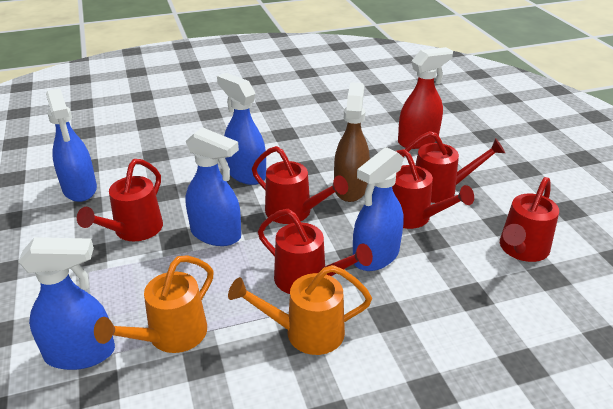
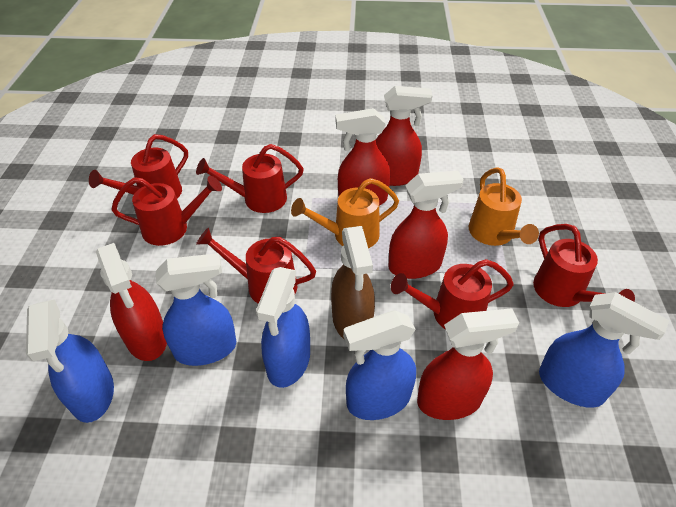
red spray bottle: 1 -> 5

